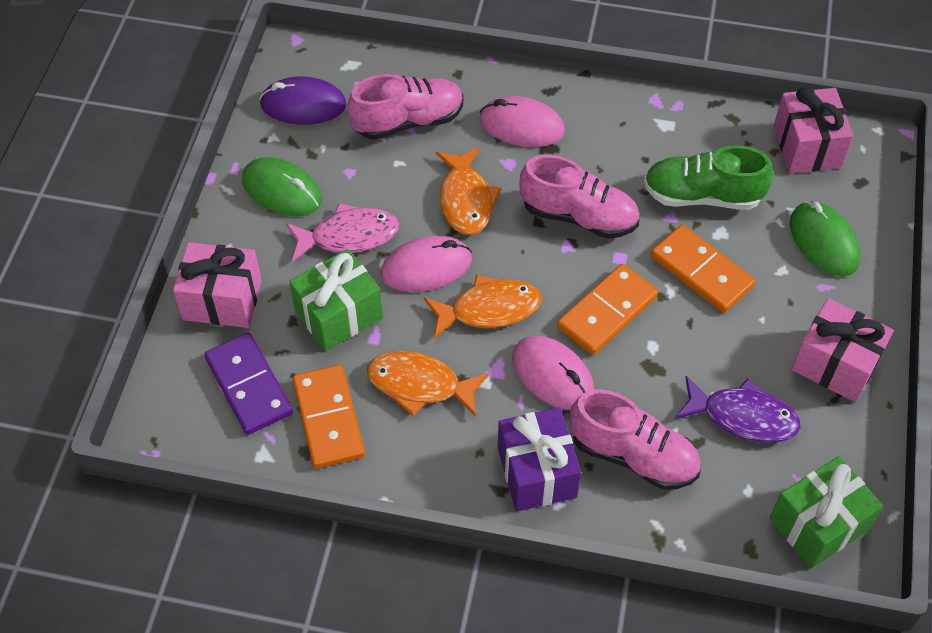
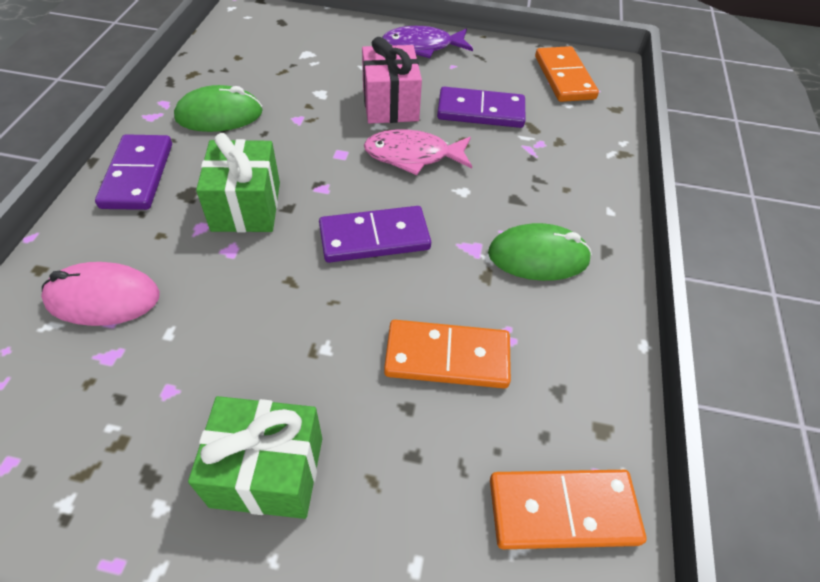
green shoe: 1 -> 0
orange fish: 3 -> 0
pink gift: 3 -> 1
pink mouse: 3 -> 1
pink shoe: 3 -> 0
purple domino: 1 -> 3
purple gift: 1 -> 0
purple mouse: 1 -> 0

